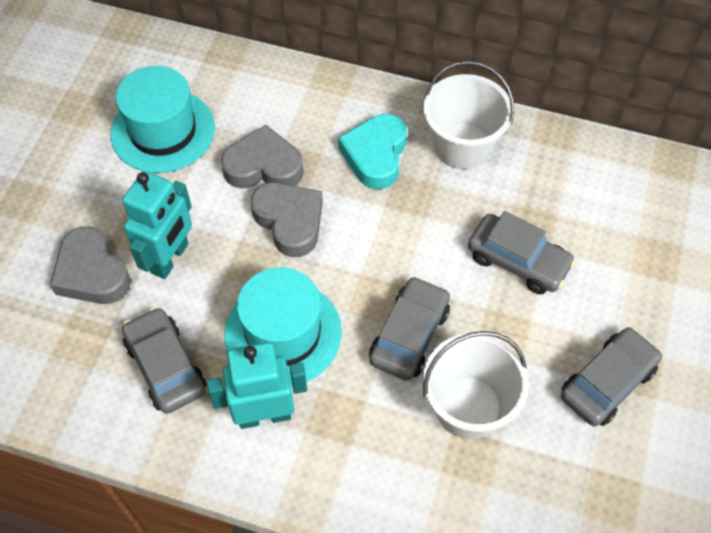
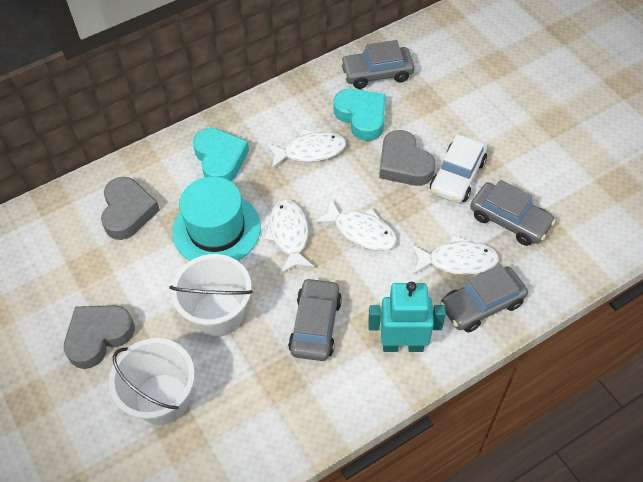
turquoise hat: 2 -> 1
turquoise heart: 1 -> 2
turquoise robot: 2 -> 1
white car: 0 -> 1
white fish: 0 -> 4

